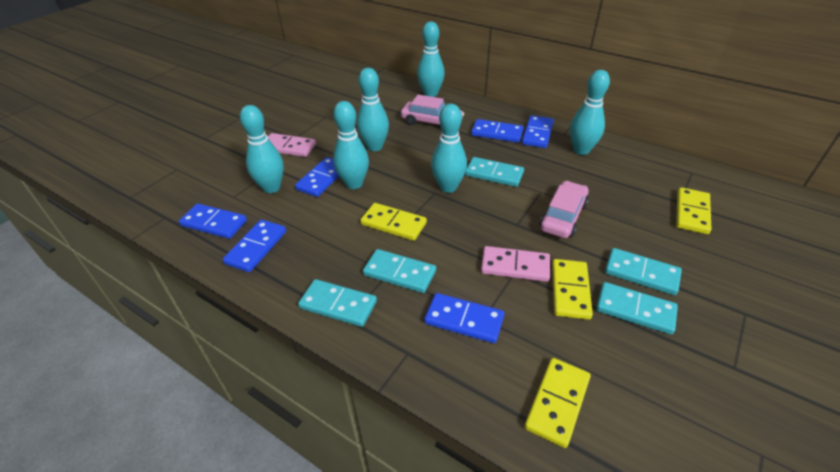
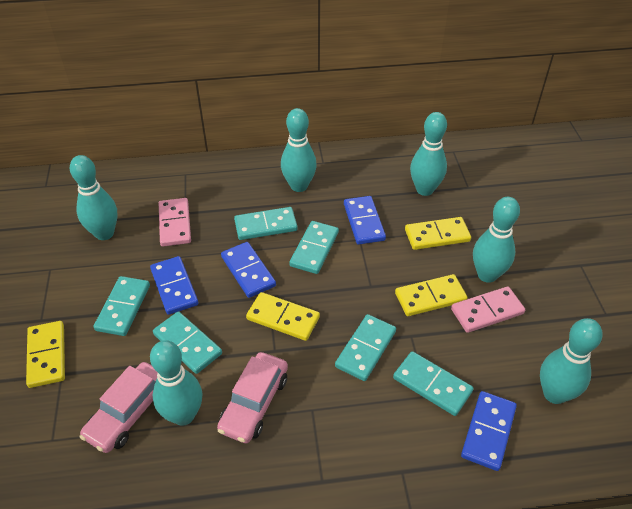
blue domino: 6 -> 4
turquoise domino: 5 -> 6

